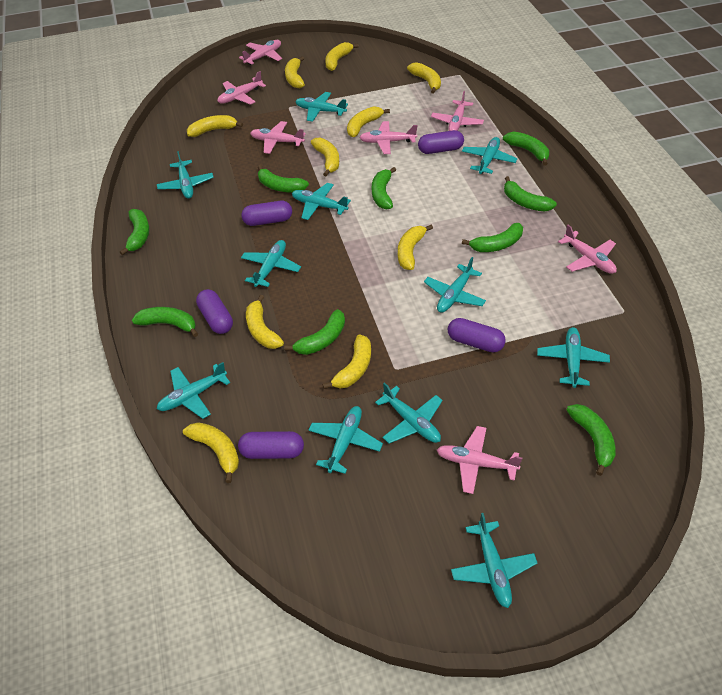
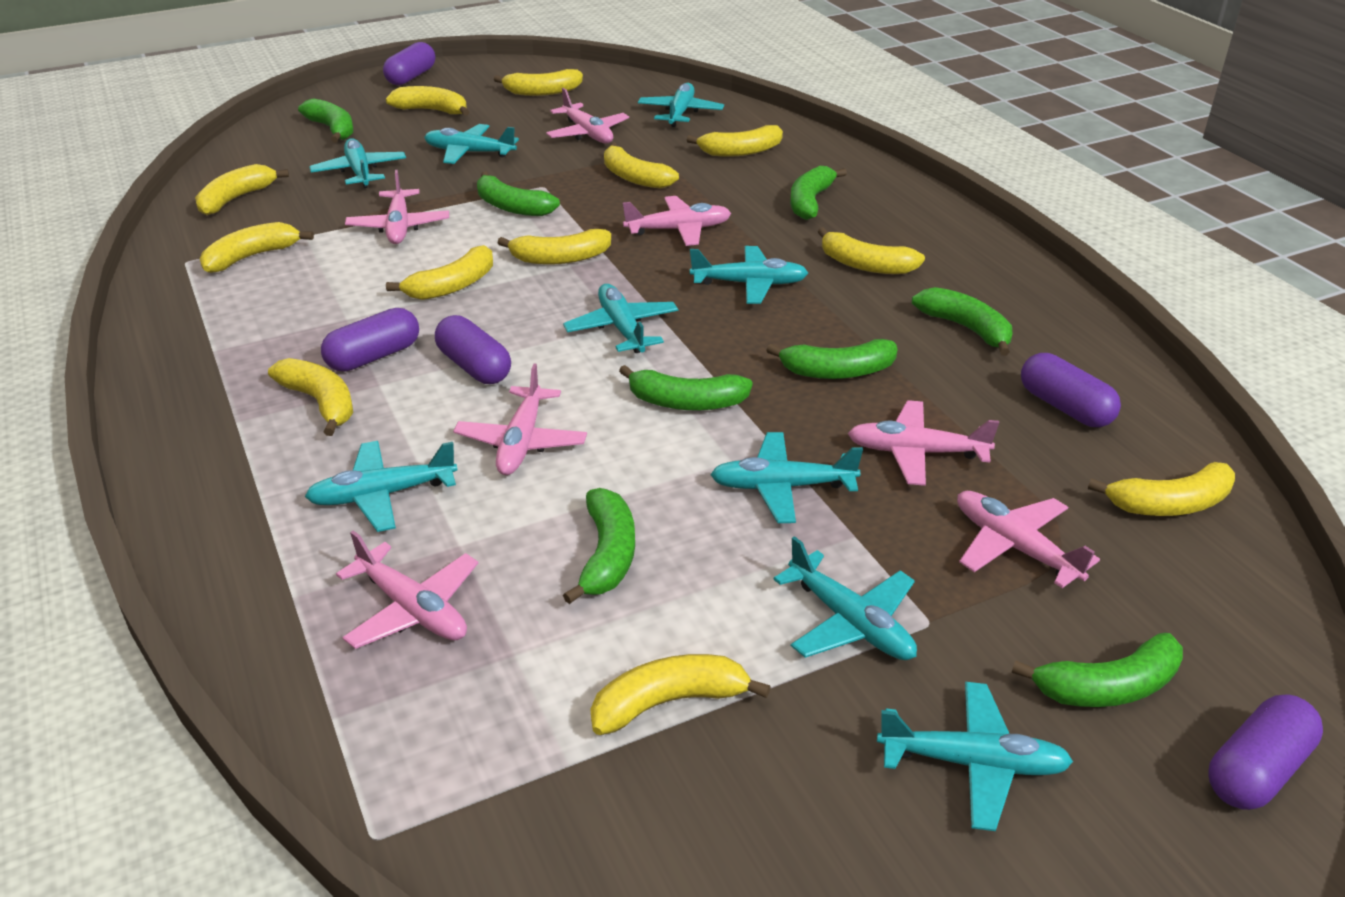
green banana: 9 -> 8
turquoise plane: 11 -> 9
yellow banana: 10 -> 12

